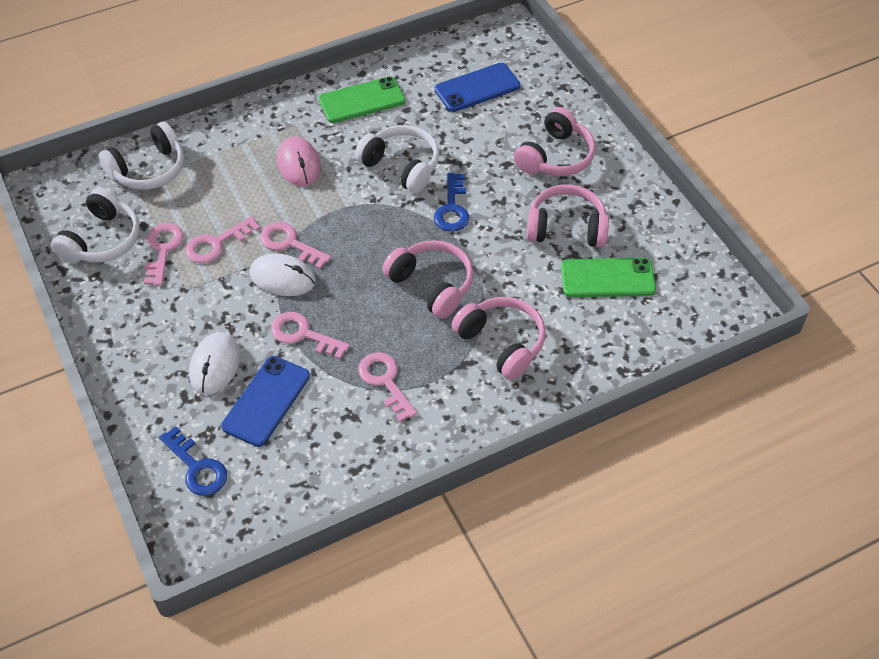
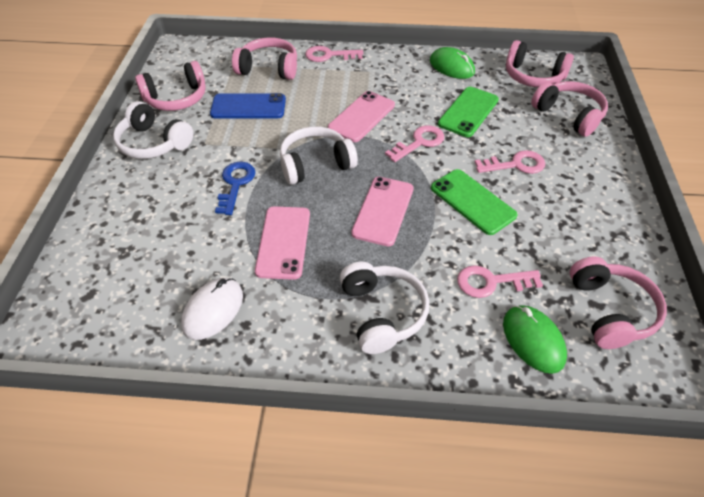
blue key: 2 -> 1
blue phone: 2 -> 1
green mouse: 0 -> 2
pink headphones: 4 -> 5
pink key: 5 -> 4
pink mouse: 1 -> 0
pink phone: 0 -> 3
white mouse: 2 -> 1

